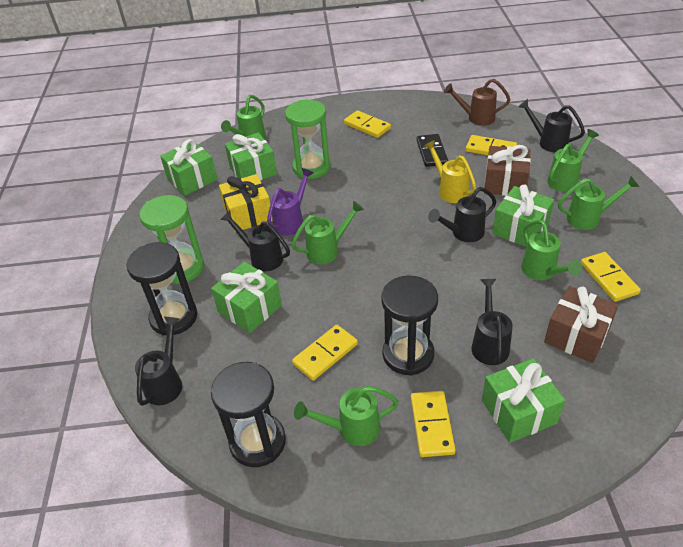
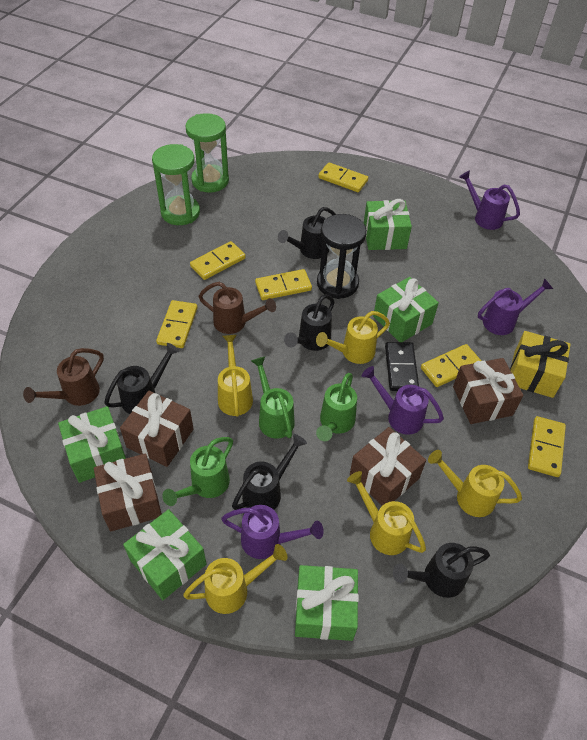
black hourglass: 3 -> 1
brown gift: 2 -> 4
brown watering can: 1 -> 2
green watering can: 6 -> 3
purple watering can: 1 -> 4
yellow domino: 5 -> 6
yellow watering can: 1 -> 5

